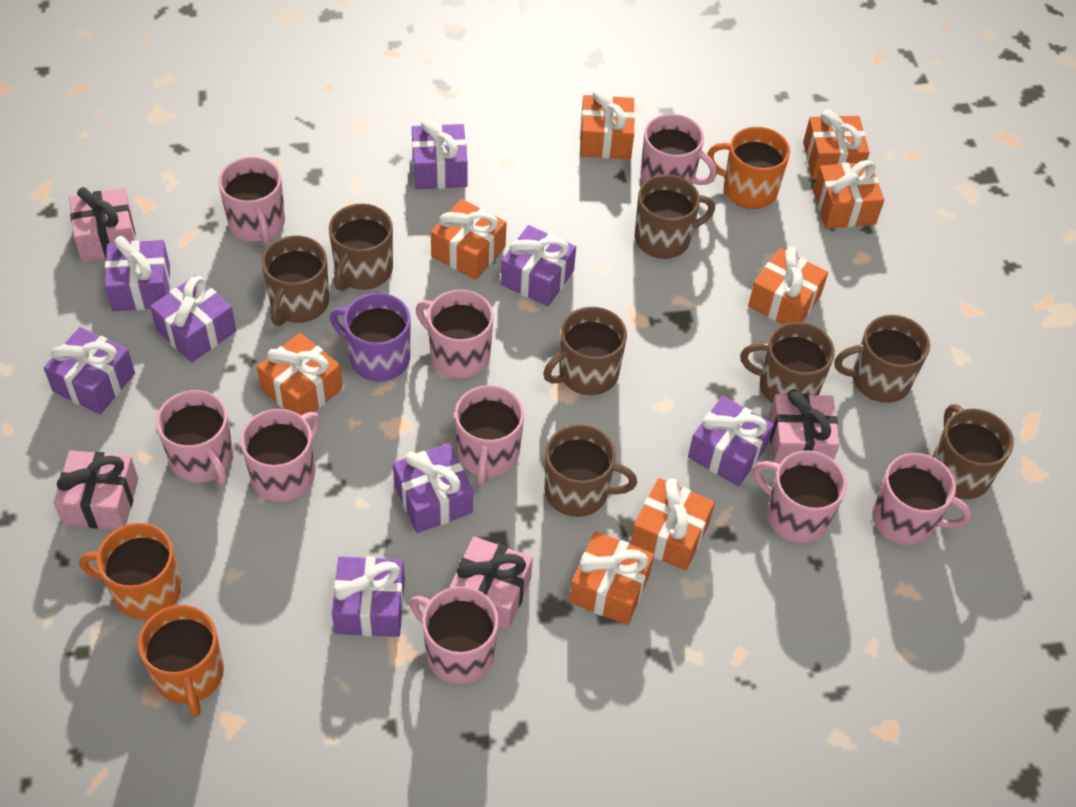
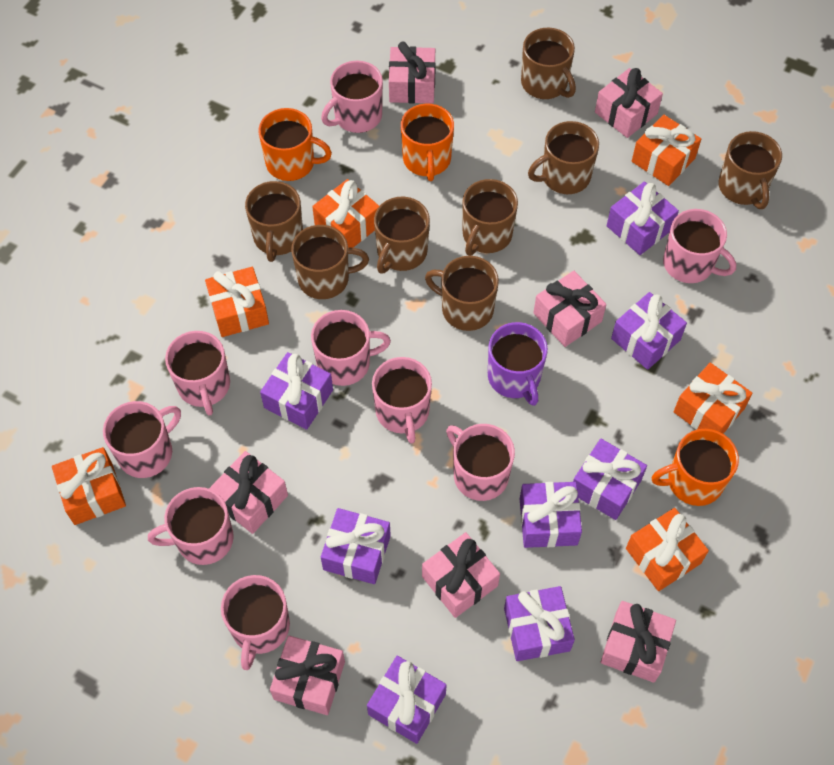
orange gift: 8 -> 6
pink gift: 4 -> 7

